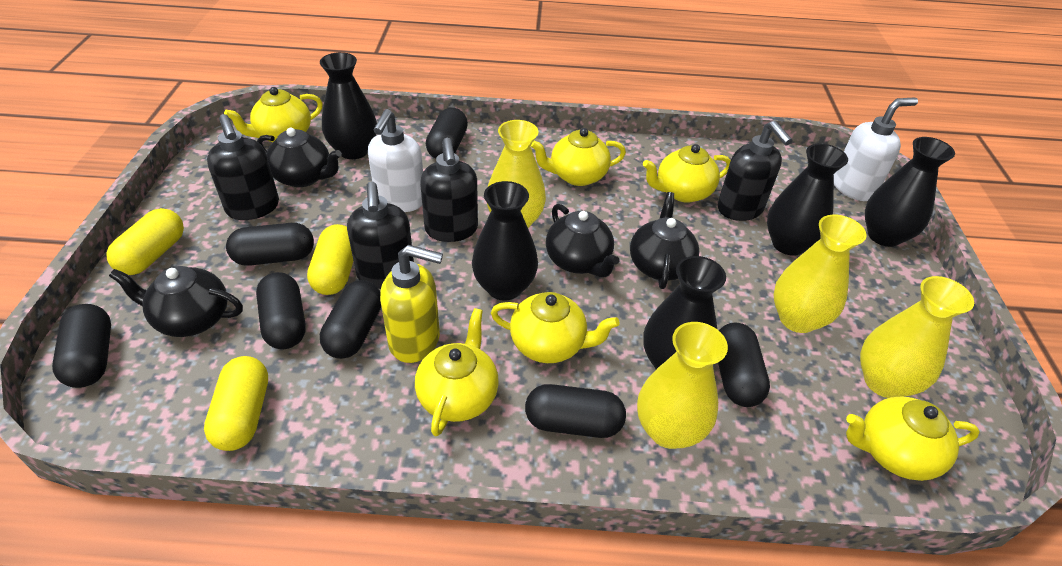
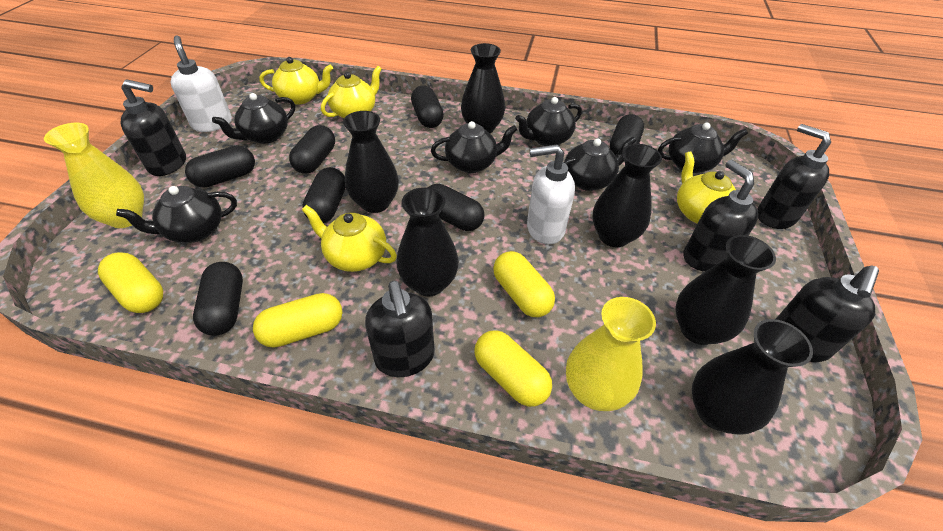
black soap dispenser: 4 -> 5
black teapot: 4 -> 6
black vase: 5 -> 6
yellow capsule: 3 -> 4
yellow soap dispenser: 1 -> 0
yellow teapot: 6 -> 4
yellow vase: 4 -> 2

